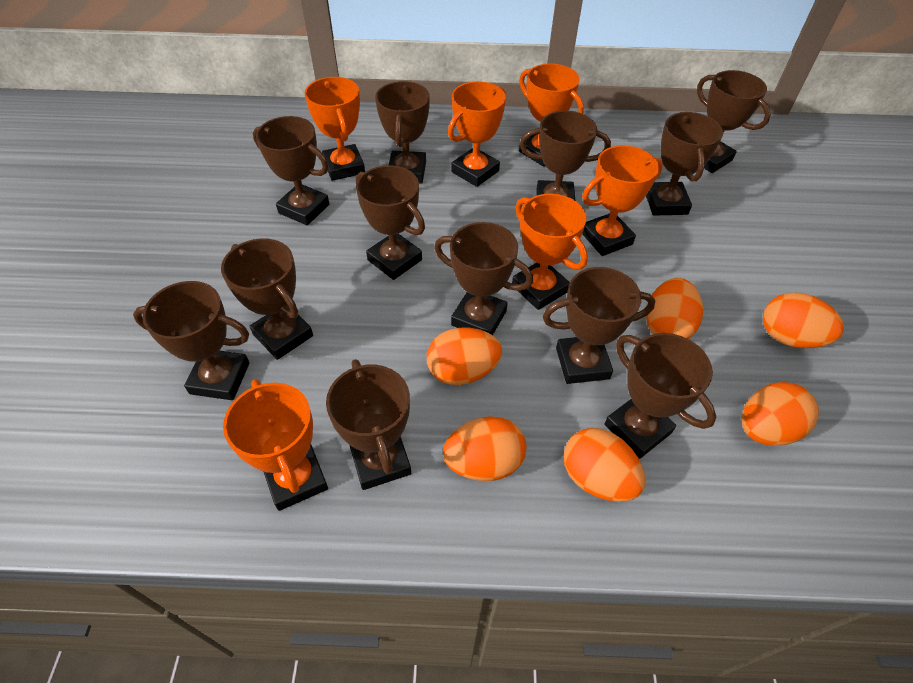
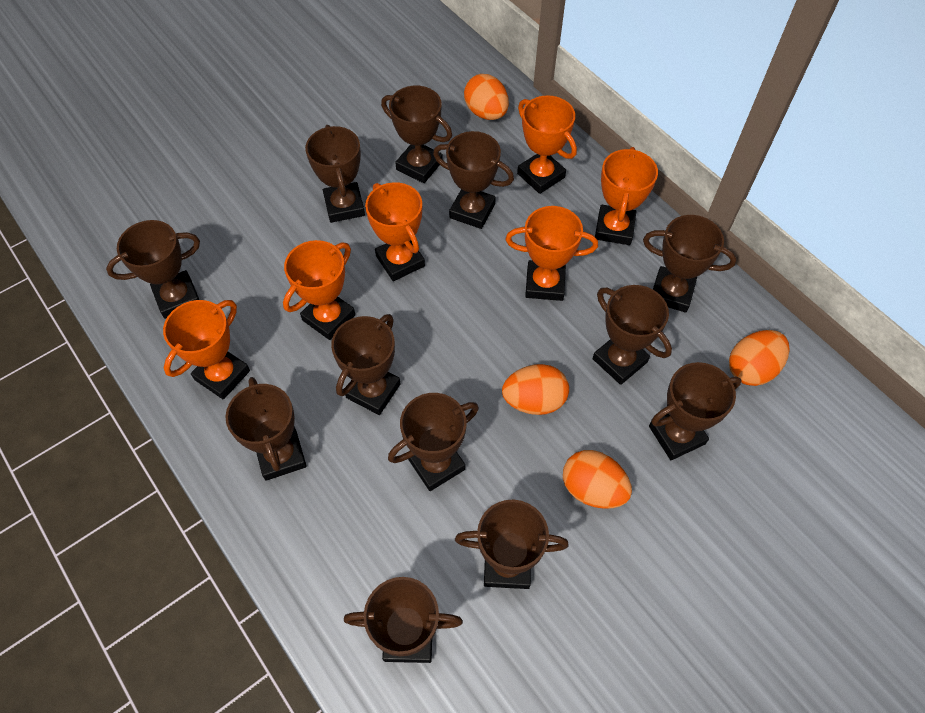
orange egg: 6 -> 4

